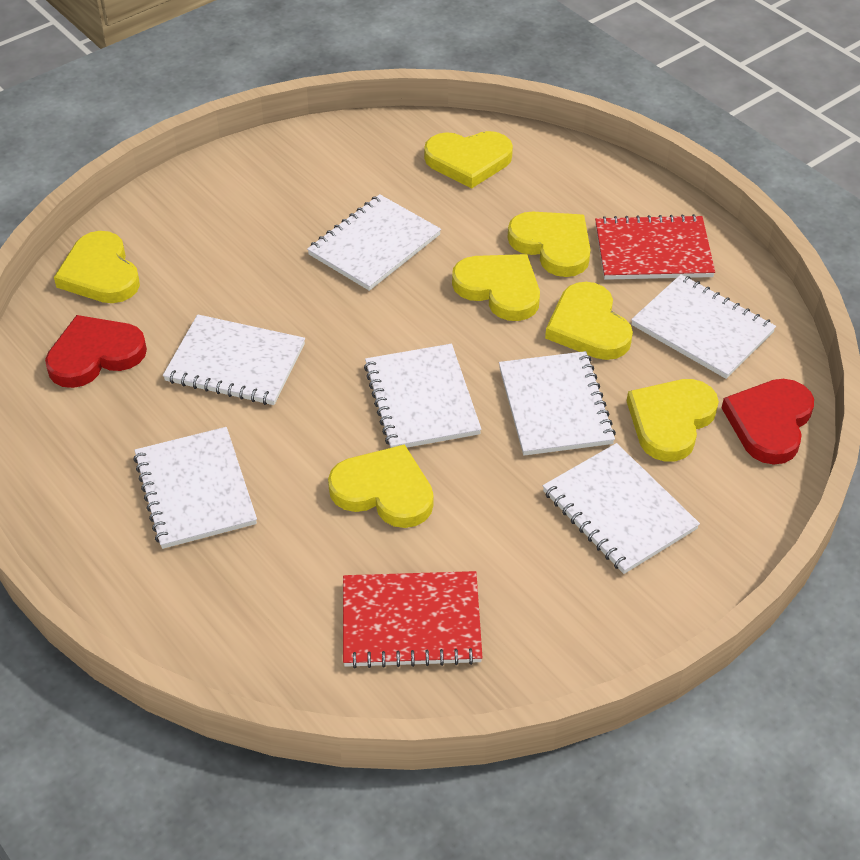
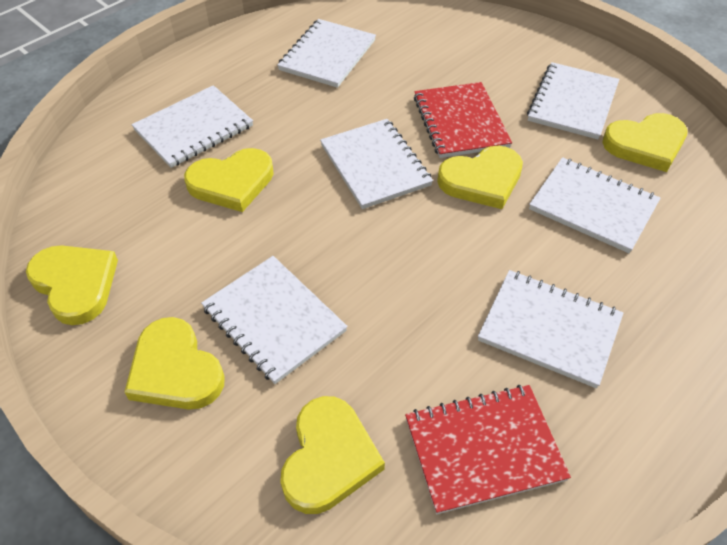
red heart: 2 -> 0
yellow heart: 7 -> 6

